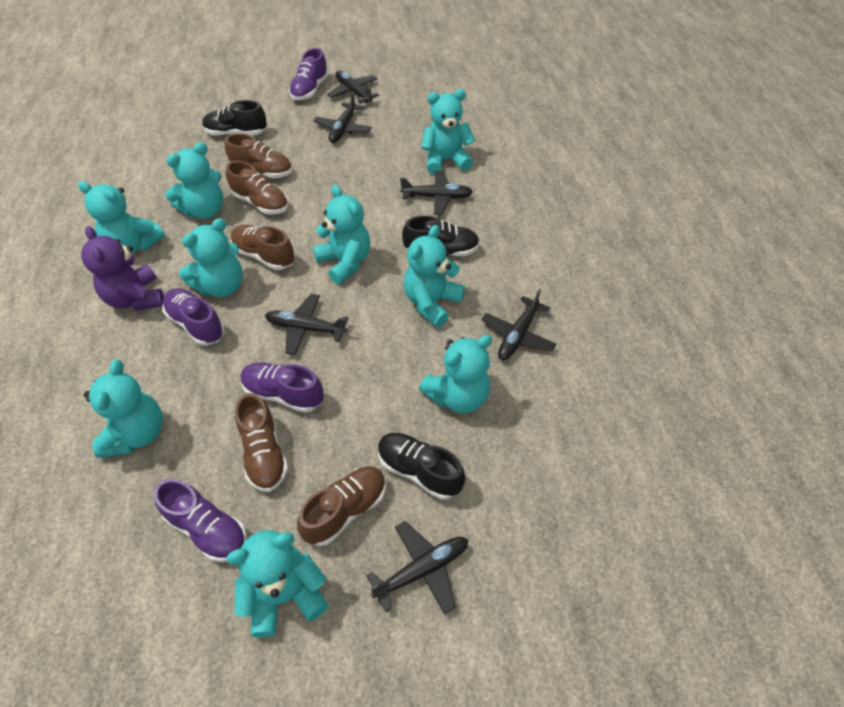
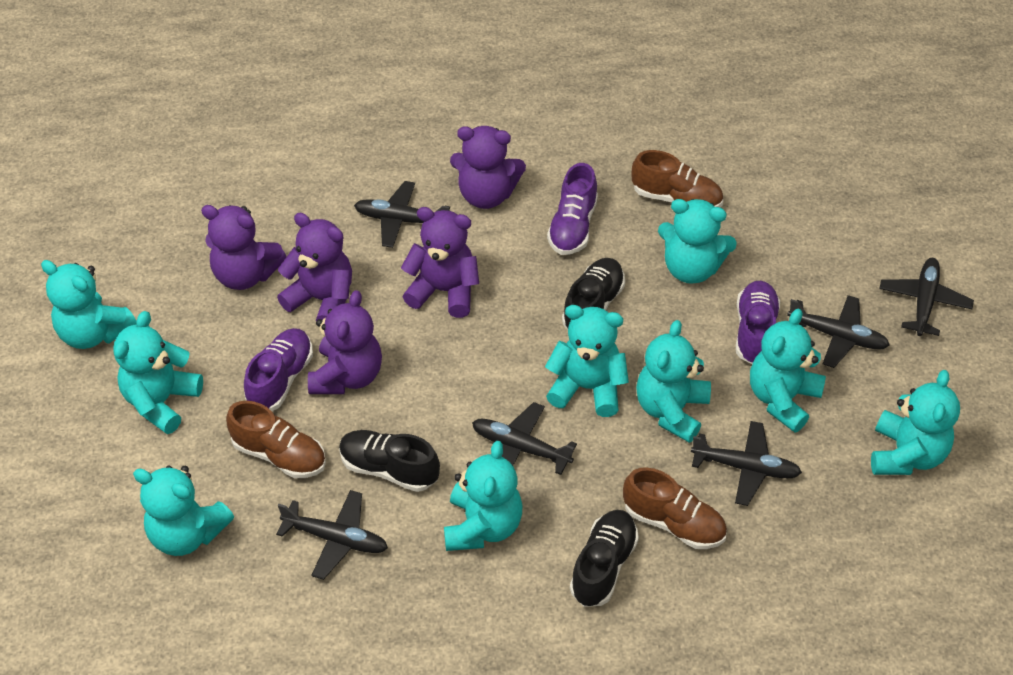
brown shoe: 5 -> 3
purple shoe: 4 -> 3
purple teddy bear: 1 -> 5

